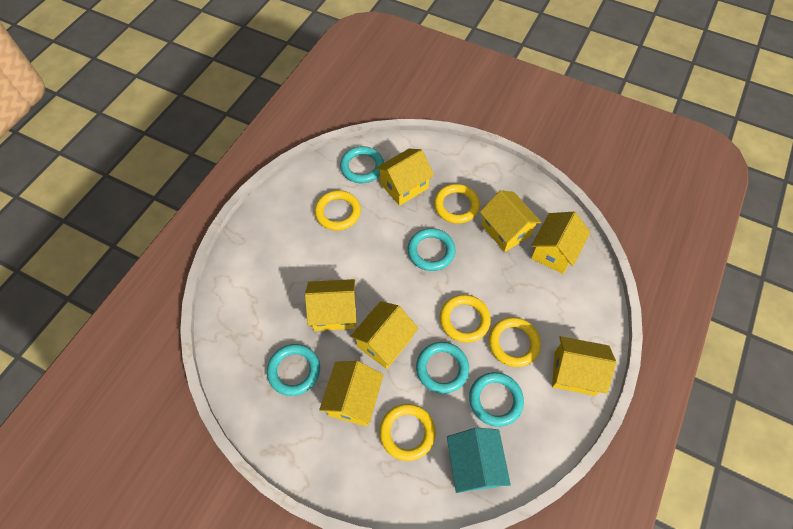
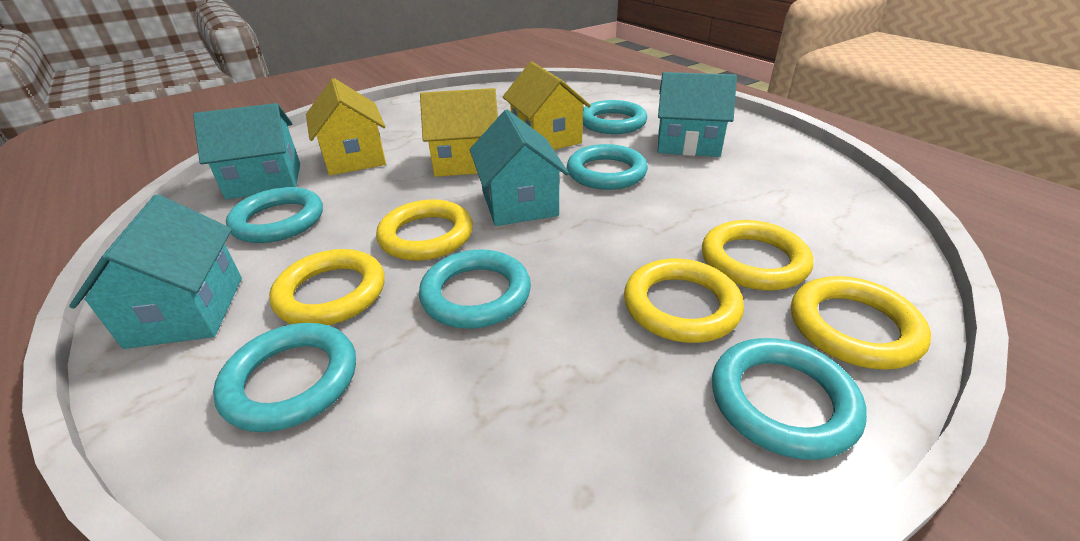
turquoise house: 1 -> 4
turquoise ring: 5 -> 6
yellow house: 7 -> 3

